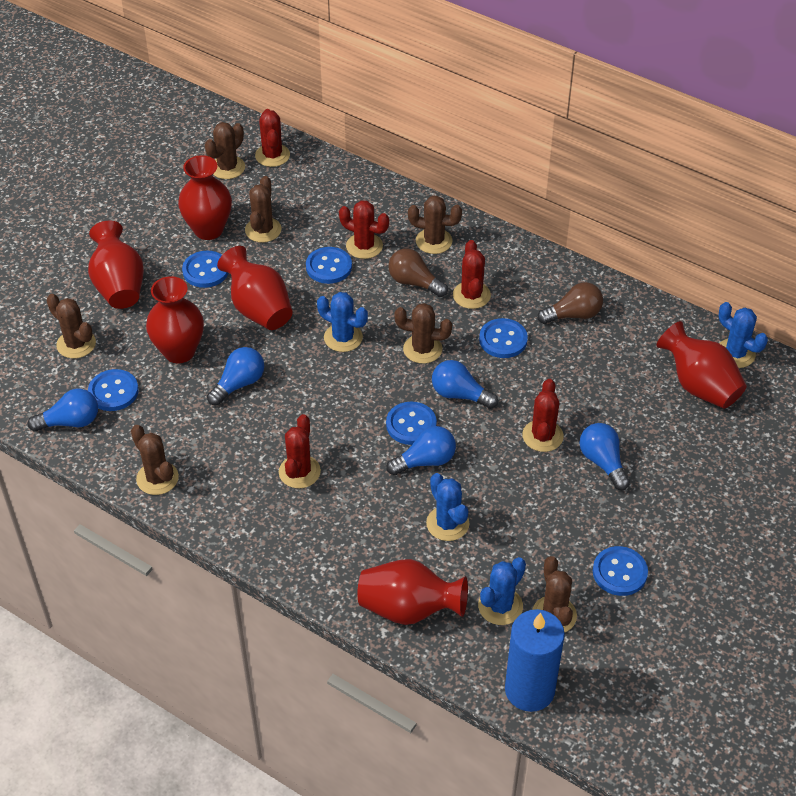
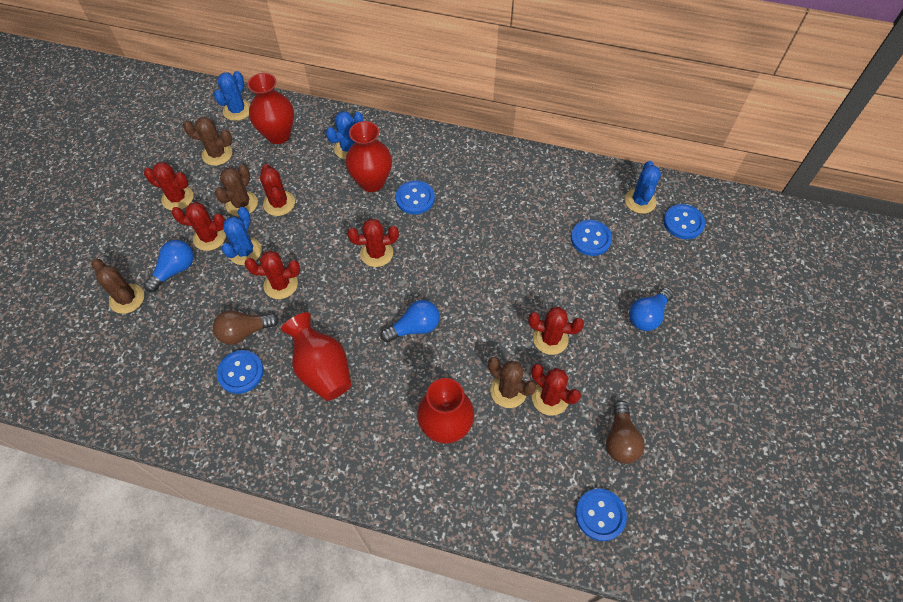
blue button: 6 -> 5
blue candle: 1 -> 0
blue light bulb: 5 -> 3
brown cactus: 7 -> 4
red cactus: 5 -> 7
red vase: 6 -> 4

